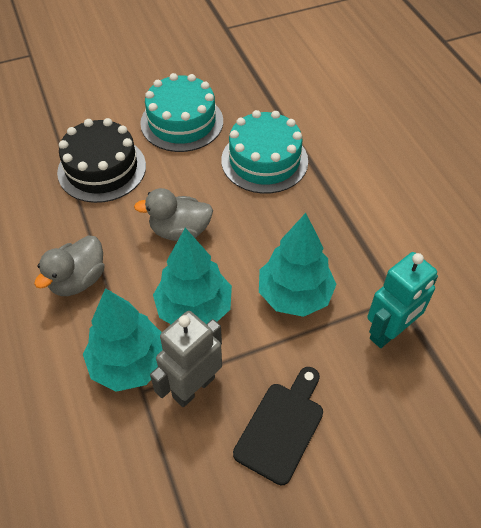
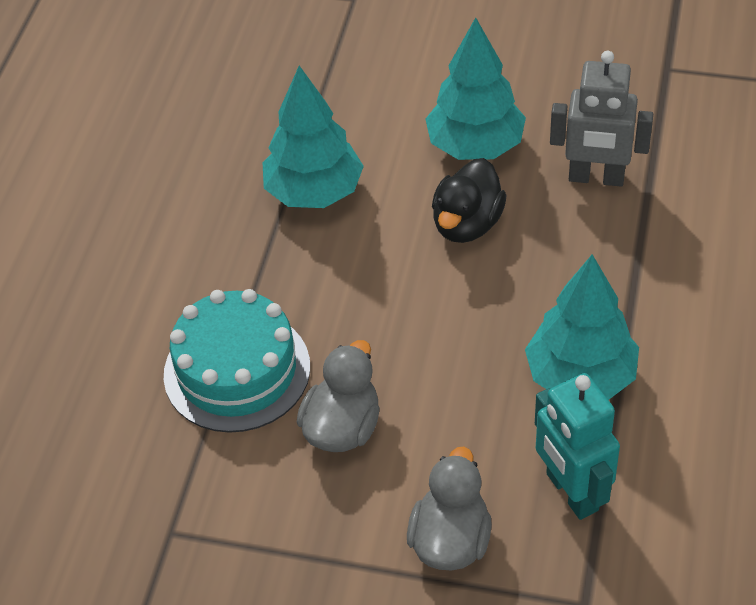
black cake: 1 -> 0
black cutting board: 1 -> 0
black duck: 0 -> 1
turquoise cake: 2 -> 1

